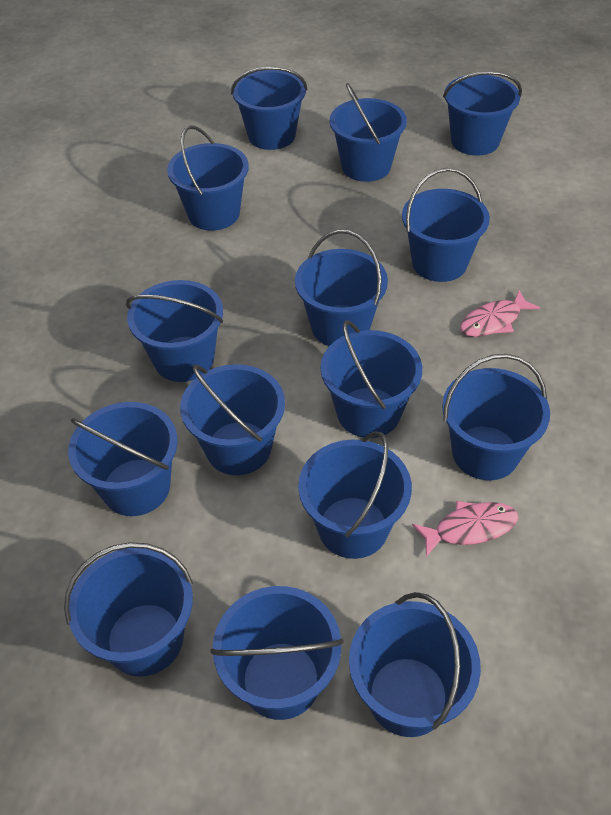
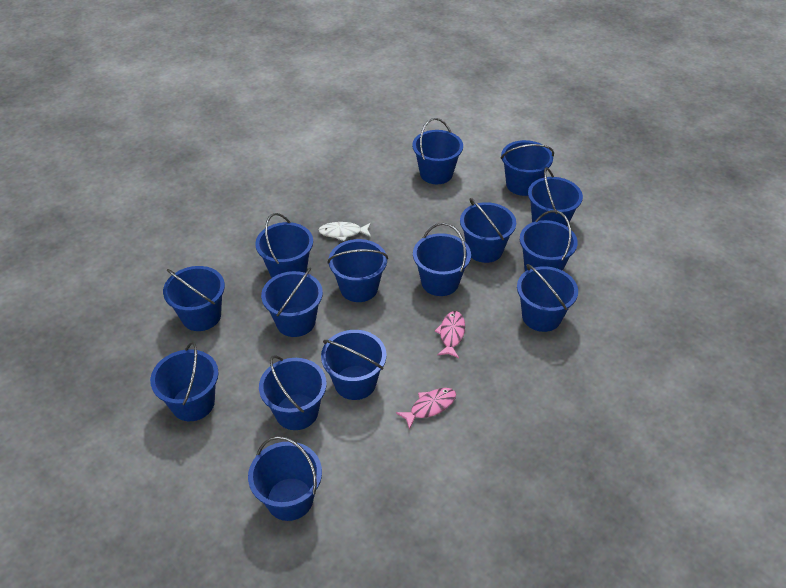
white fish: 0 -> 1

